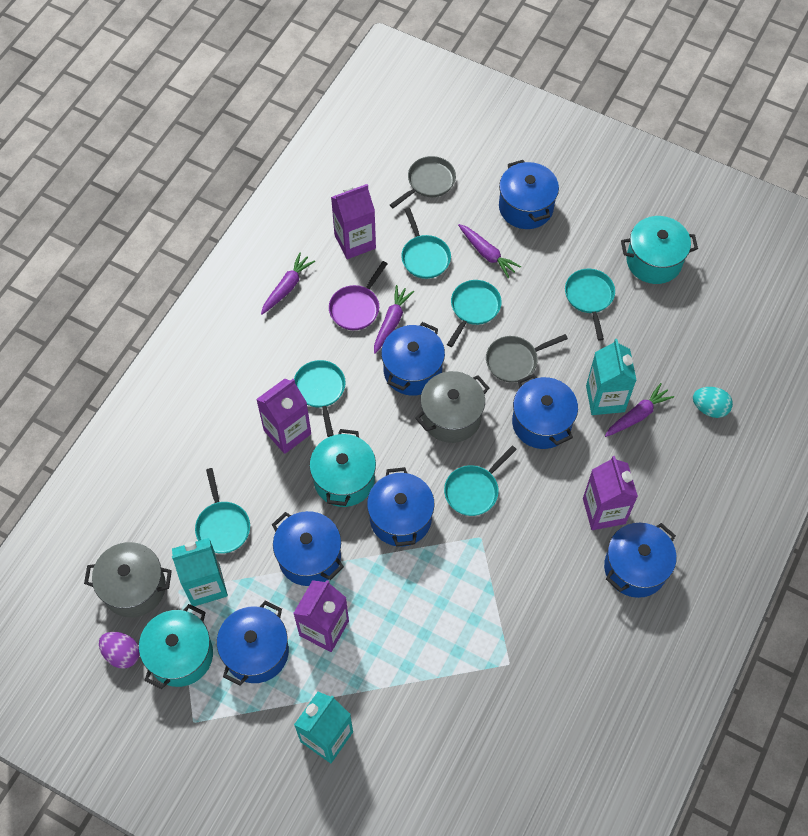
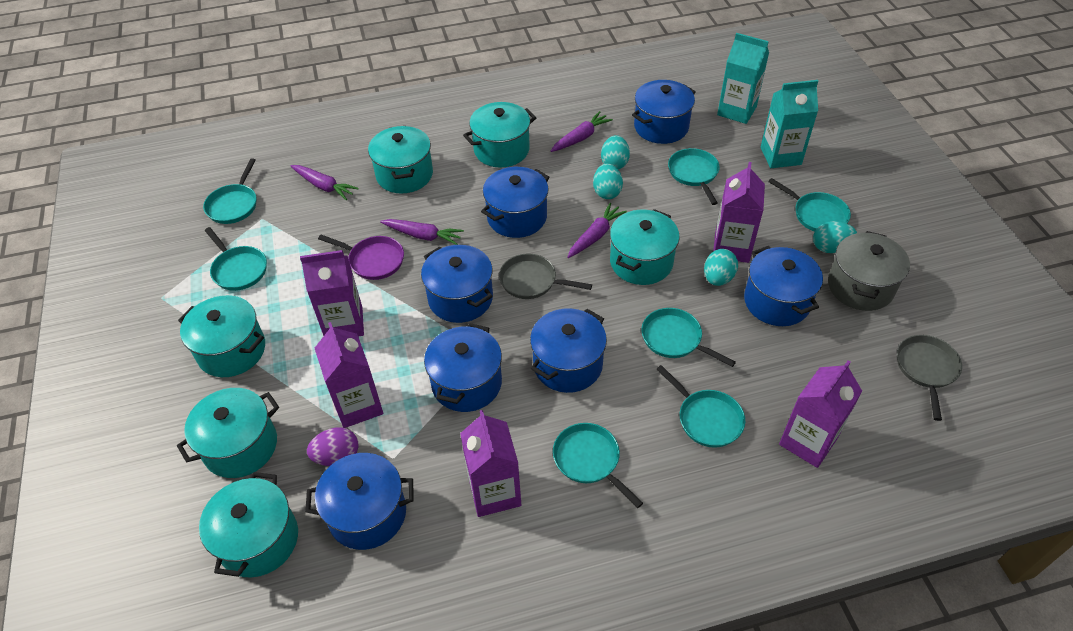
grey pot: 2 -> 1
purple carton: 4 -> 5
turquoise carton: 3 -> 2
turquoise egg: 1 -> 4
turquoise pan: 6 -> 7
turquoise pot: 3 -> 6

